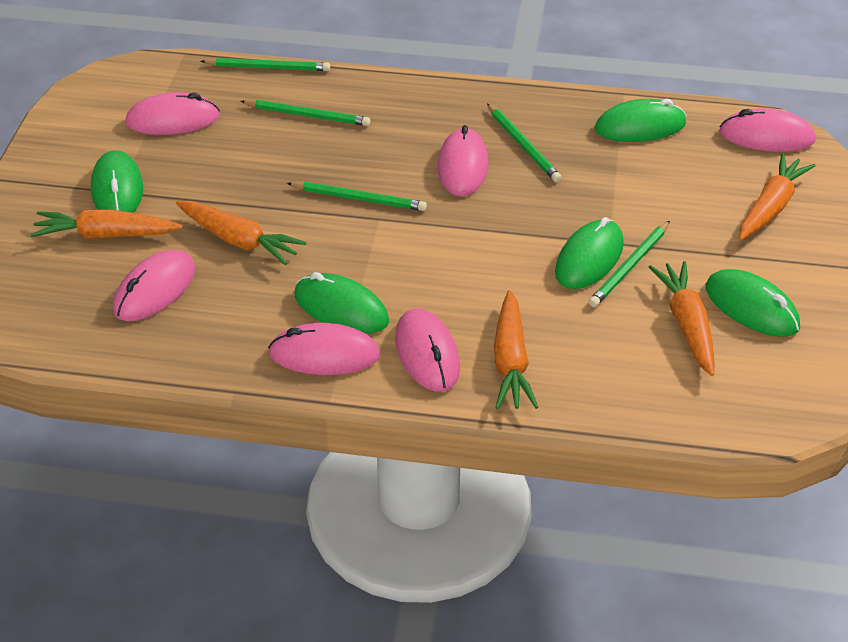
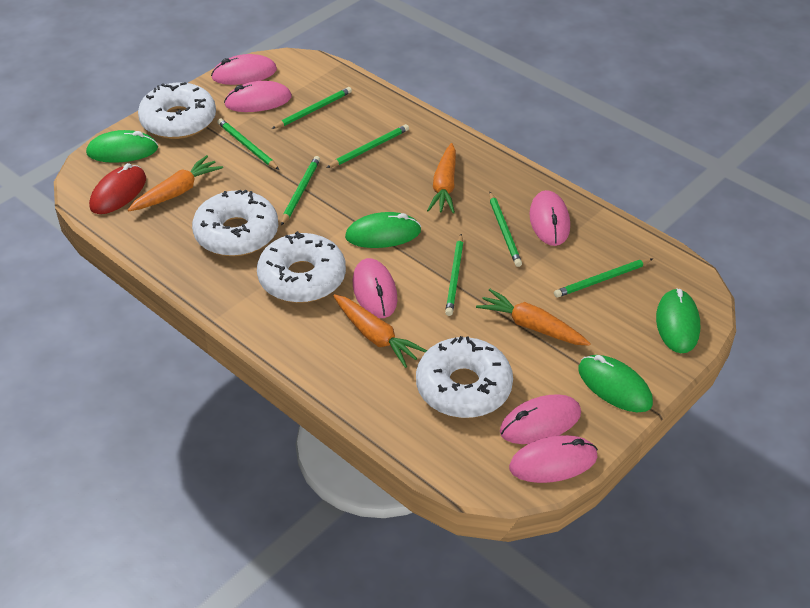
green mouse: 5 -> 4
green pencil: 5 -> 7
orange carrot: 5 -> 4
red mouse: 0 -> 1
white donut: 0 -> 4

